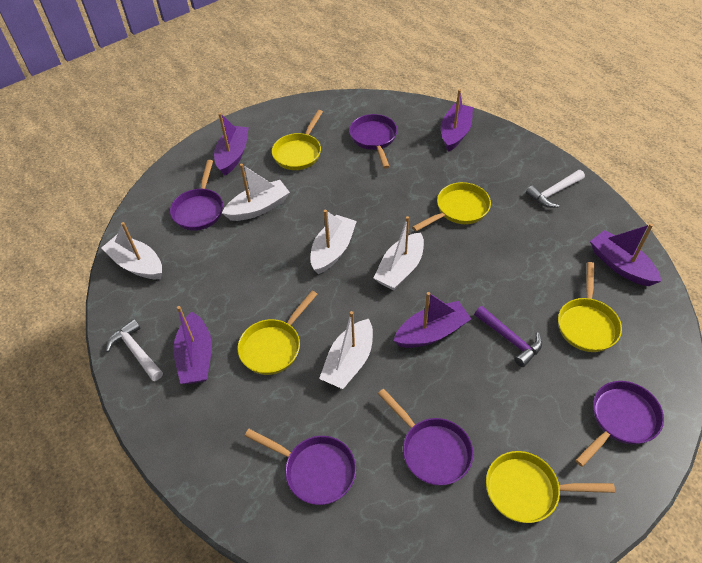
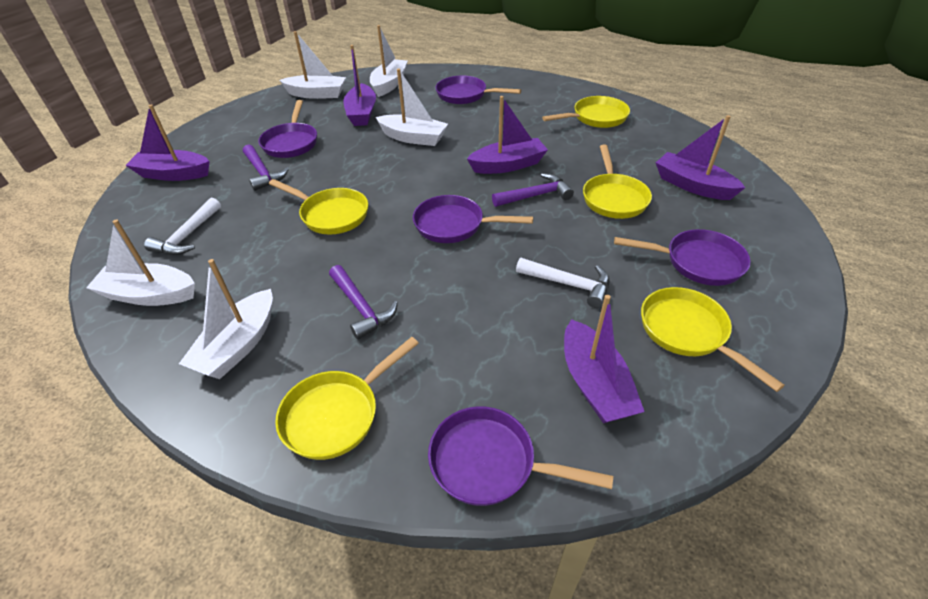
purple hammer: 1 -> 3

